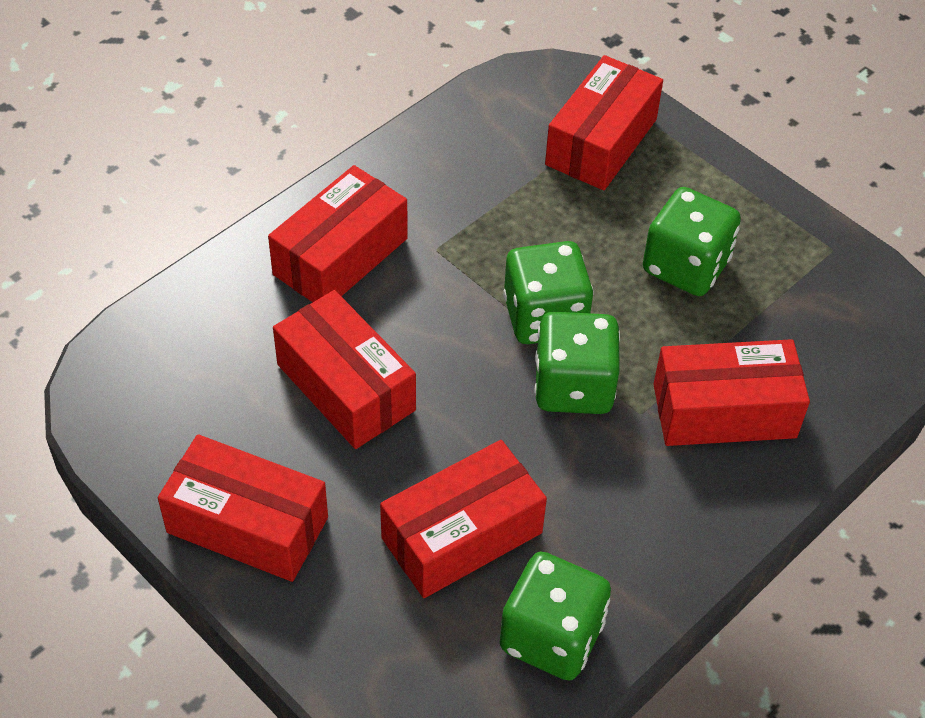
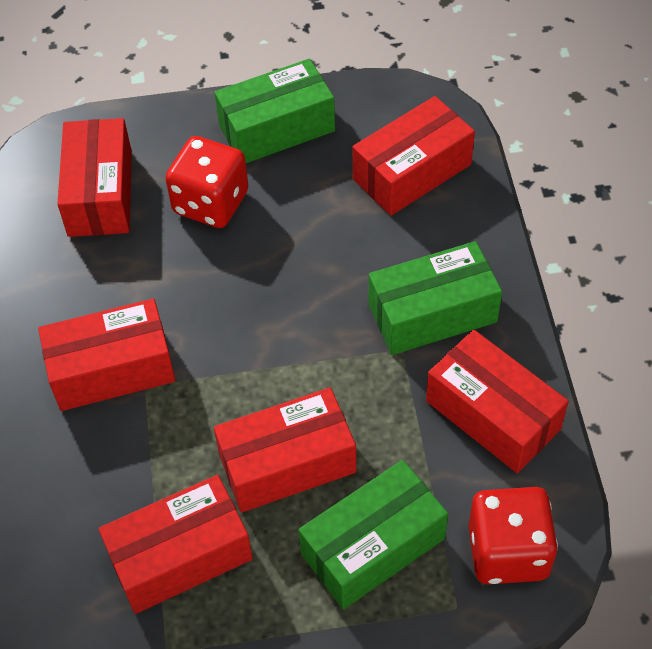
green box: 0 -> 3
green dice: 4 -> 0
red dice: 0 -> 2

